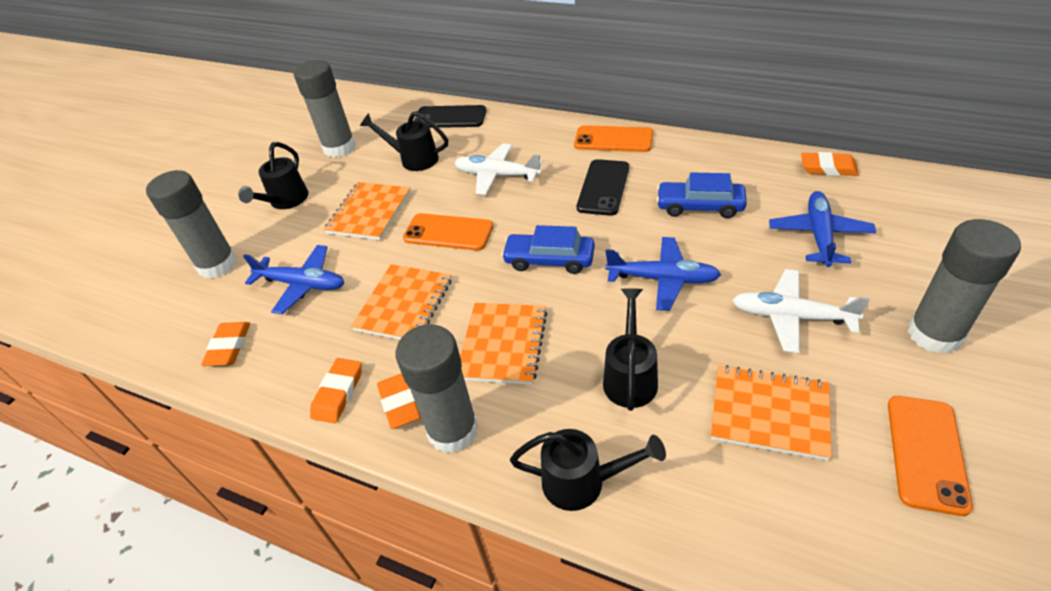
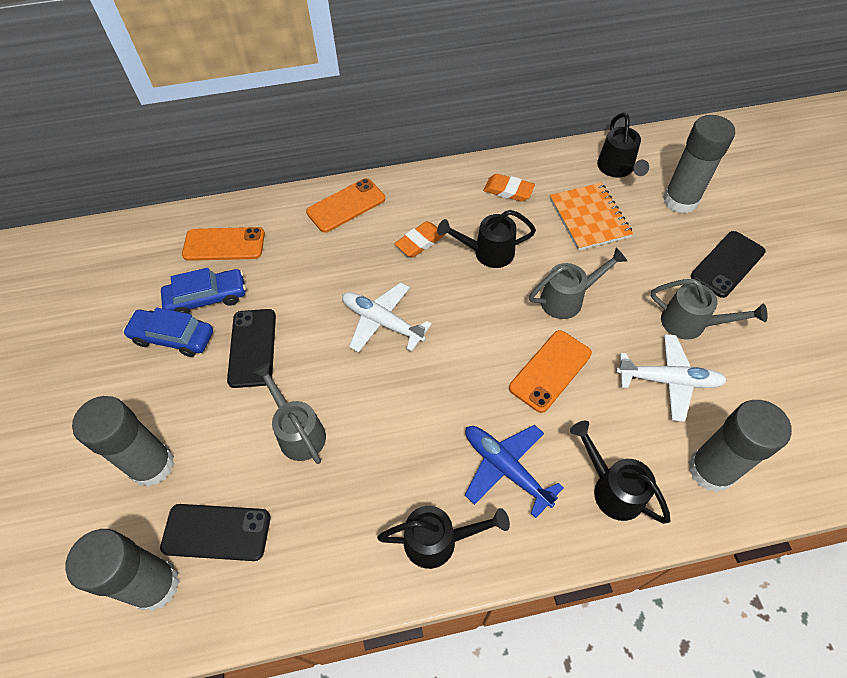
black phone: 2 -> 3
blue plane: 3 -> 1
grey watering can: 0 -> 3
orange eraser: 4 -> 2
orange notebook: 4 -> 1

